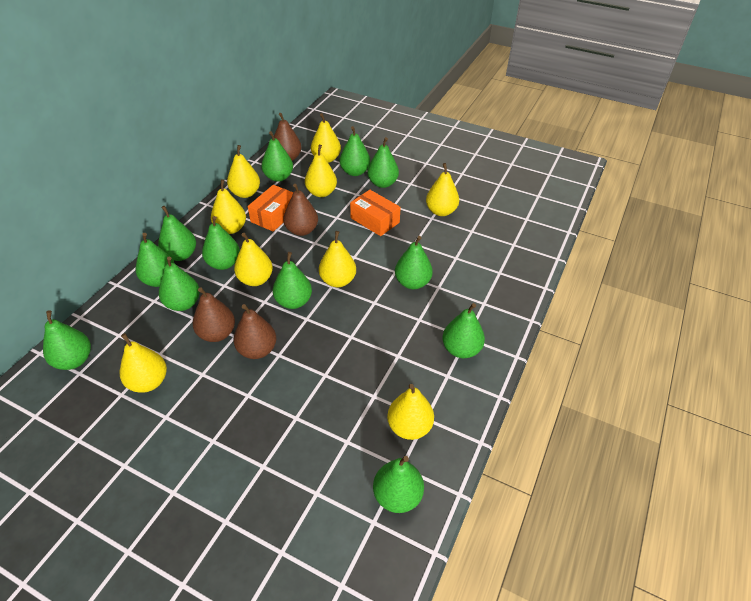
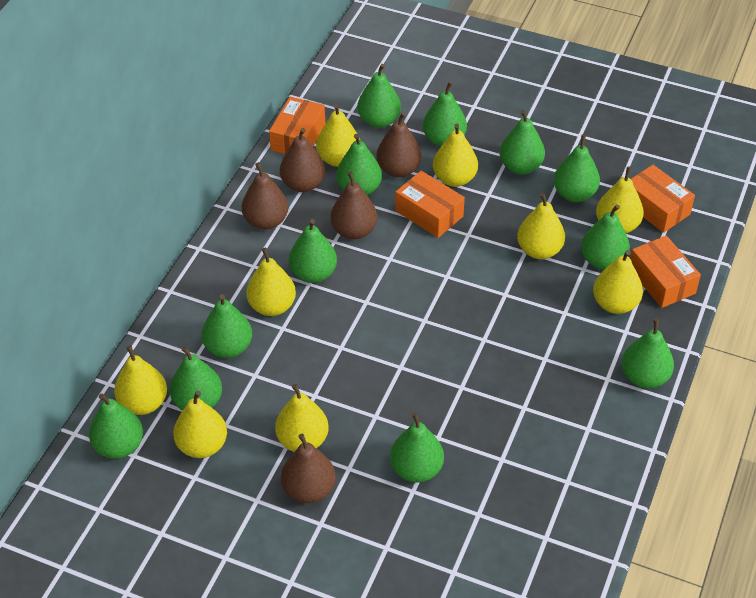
brown pear: 4 -> 5
orange box: 2 -> 4

